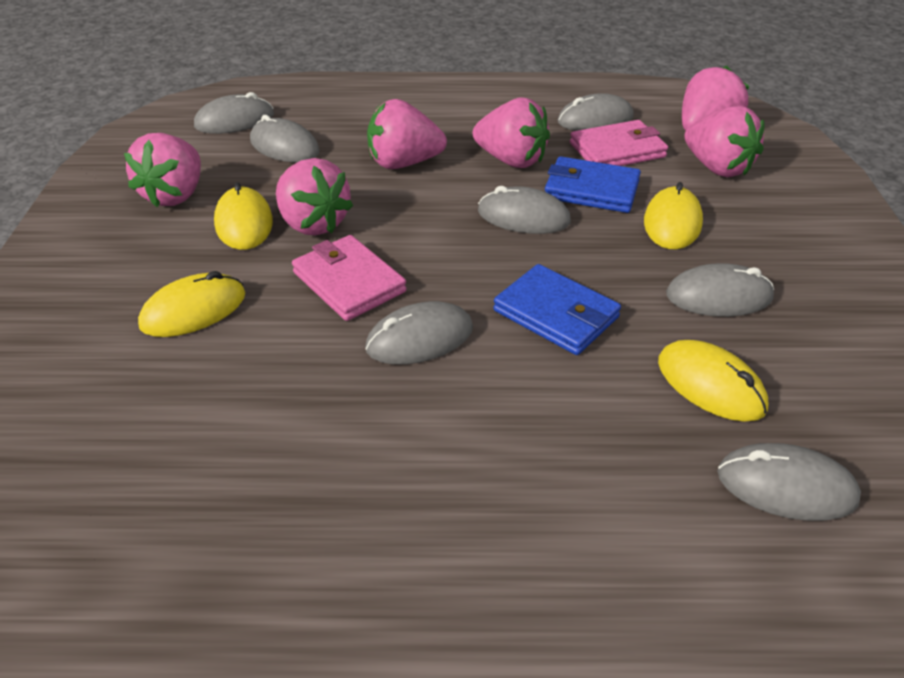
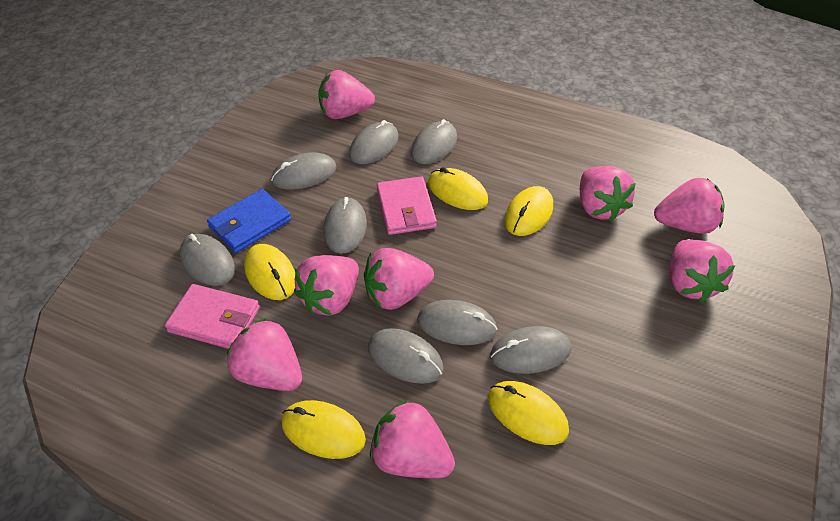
blue wallet: 2 -> 1
grey mouse: 7 -> 8
pink strawberry: 6 -> 8
yellow mouse: 4 -> 5

